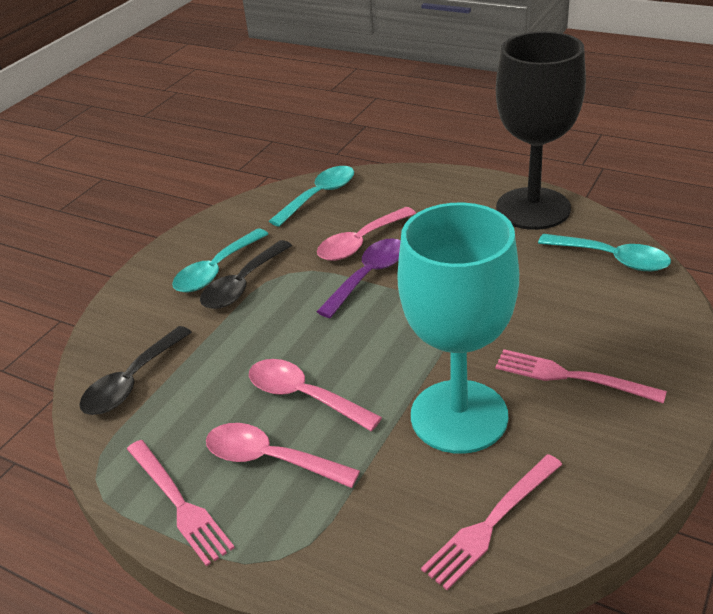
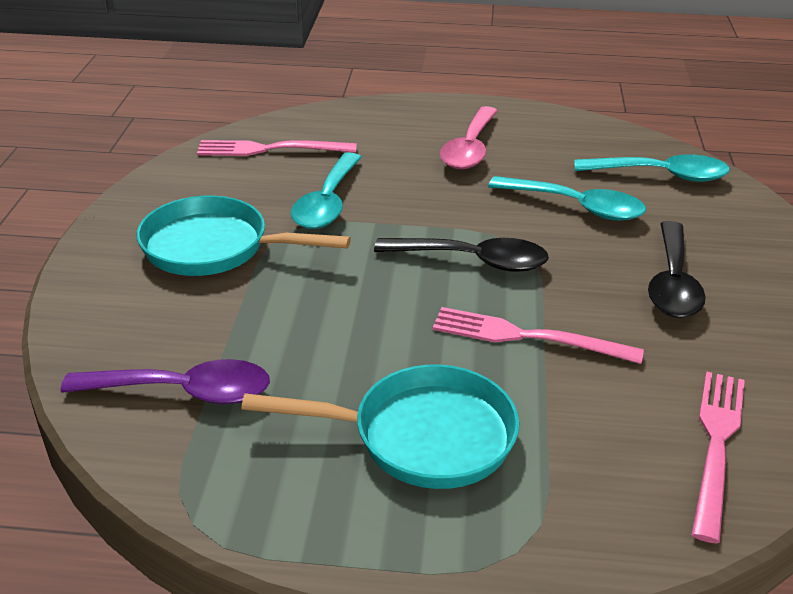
black goblet: 1 -> 0
pink spoon: 3 -> 1
turquoise goblet: 1 -> 0
turquoise pan: 0 -> 2

